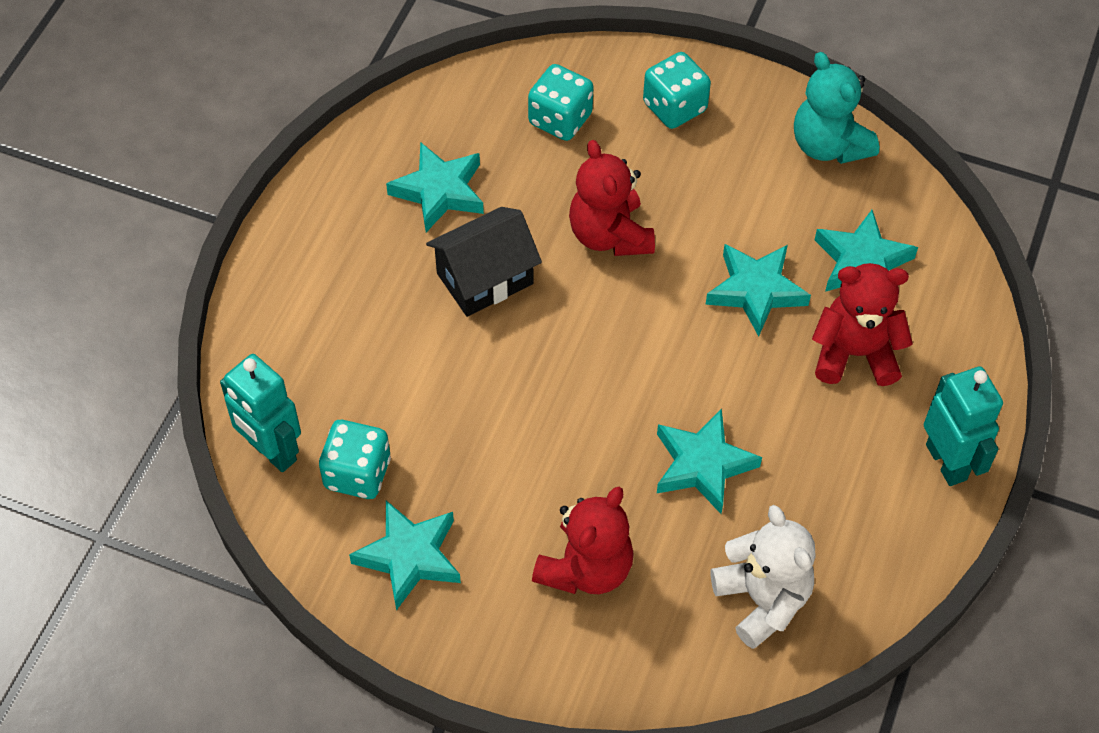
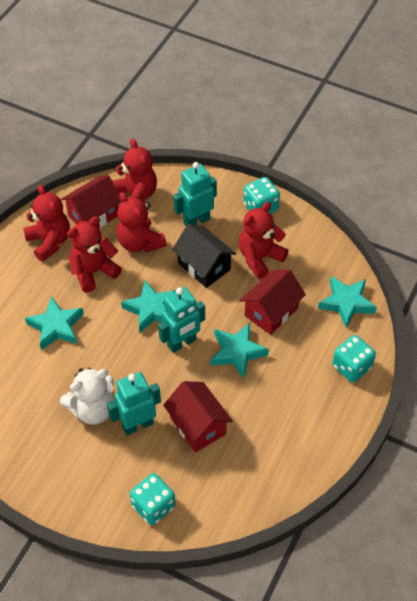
red house: 0 -> 3
red teddy bear: 3 -> 5
turquoise robot: 2 -> 3
turquoise star: 5 -> 4
turquoise teddy bear: 1 -> 0

